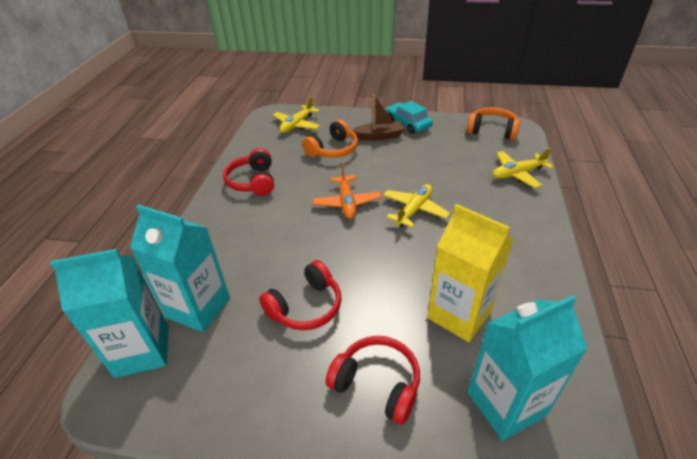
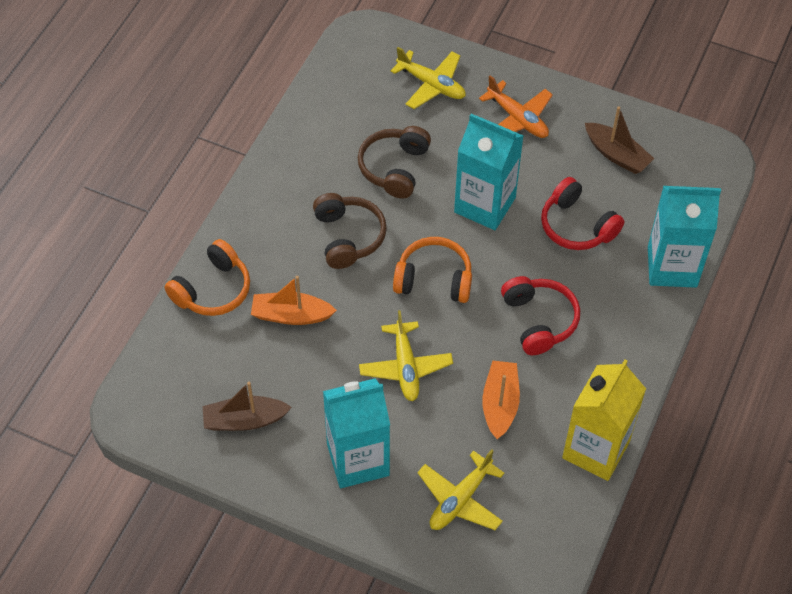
brown boat: 1 -> 2
brown headphones: 0 -> 2
orange boat: 0 -> 2
red headphones: 3 -> 2
turquoise car: 1 -> 0

